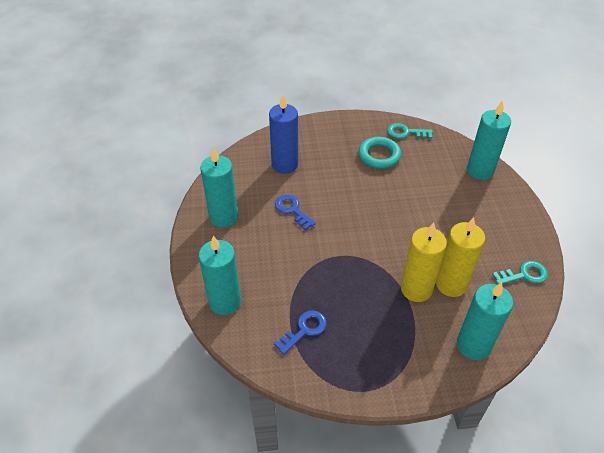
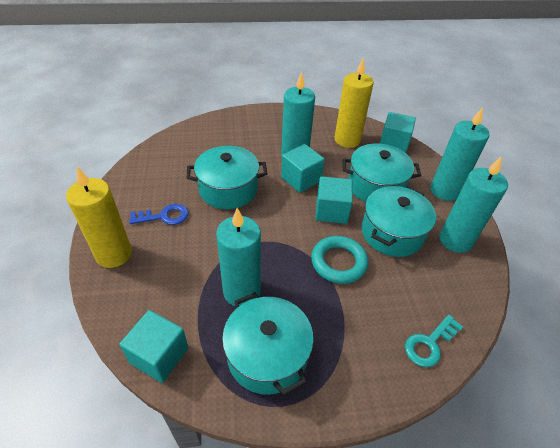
blue candle: 1 -> 0
blue key: 2 -> 1
turquoise cube: 0 -> 4
turquoise key: 2 -> 1
turquoise pot: 0 -> 4

